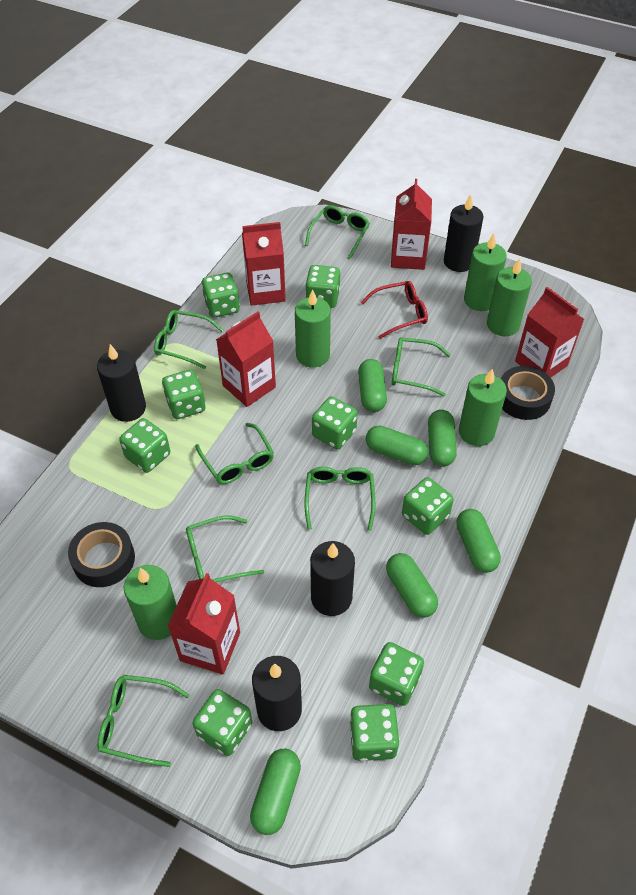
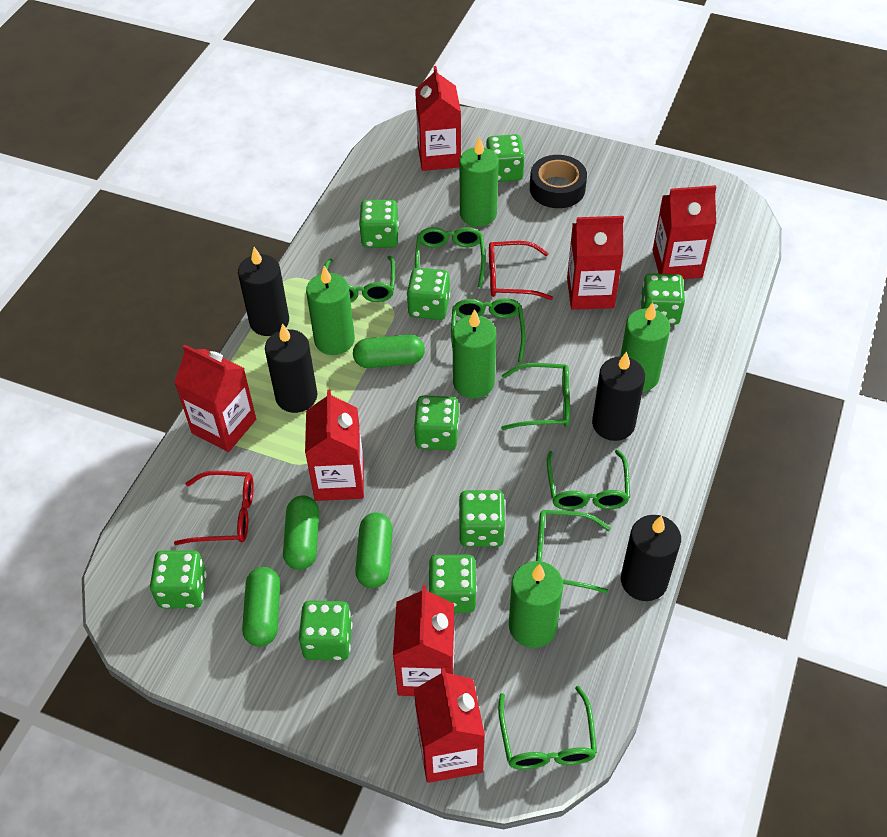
black tape: 2 -> 1
green capsule: 6 -> 4
red carton: 5 -> 7
red glasses: 1 -> 2

